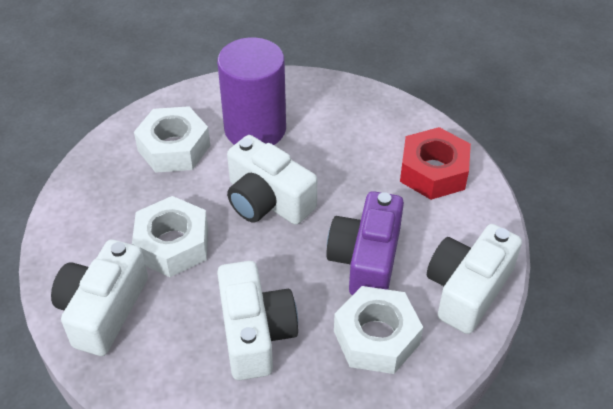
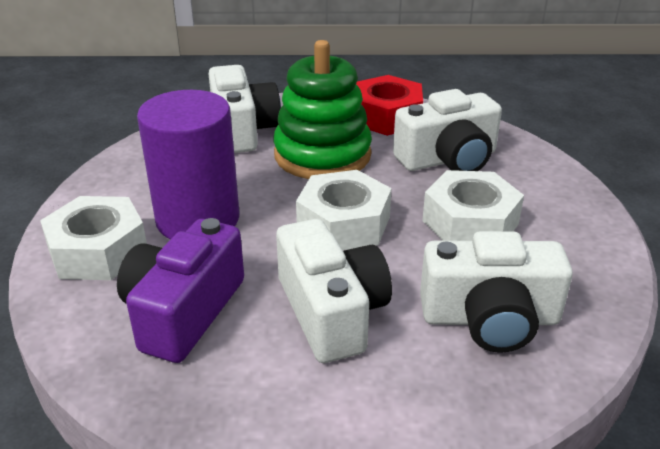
green stacking toy: 0 -> 1

